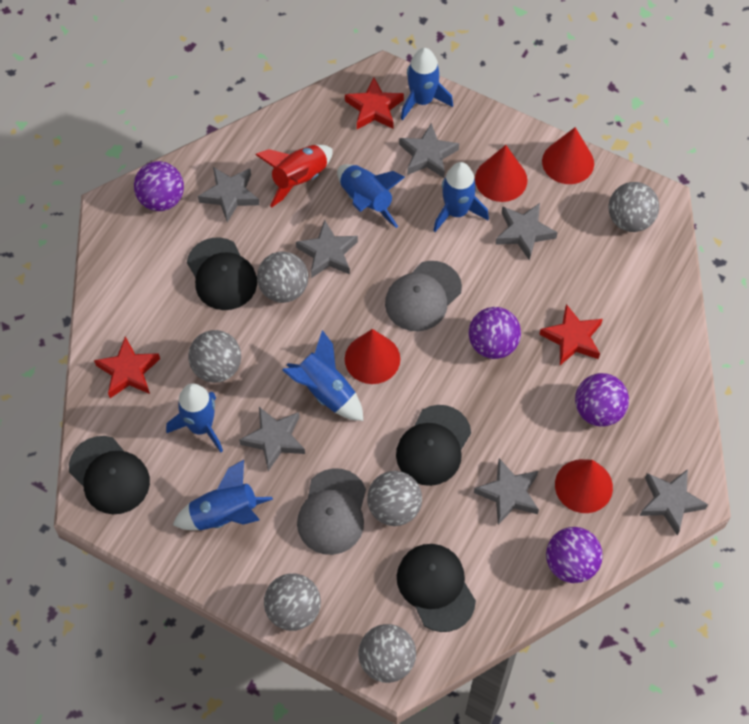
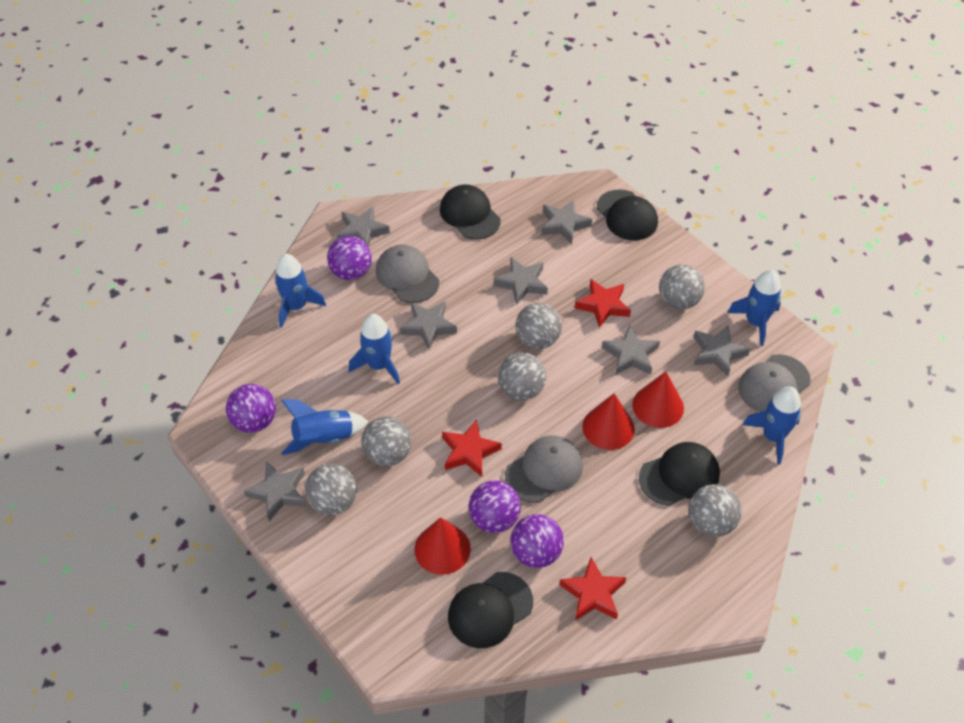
blue rocket: 6 -> 5
grey cap: 2 -> 3
red cone: 4 -> 3
red rocket: 1 -> 0

